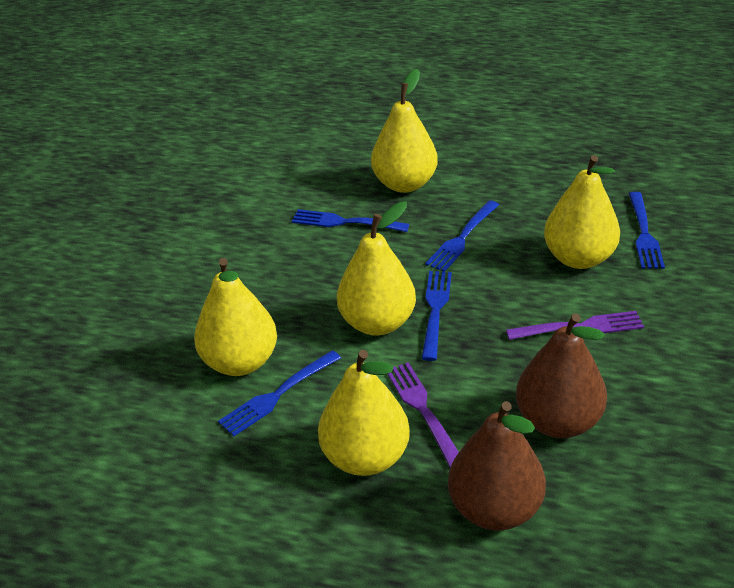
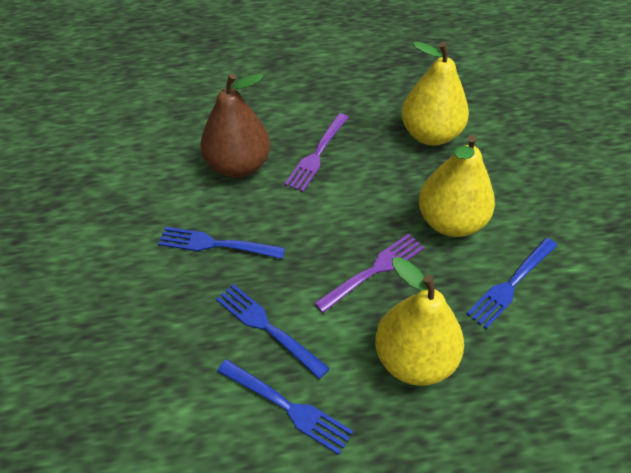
blue fork: 5 -> 4
brown pear: 2 -> 1
yellow pear: 5 -> 3

